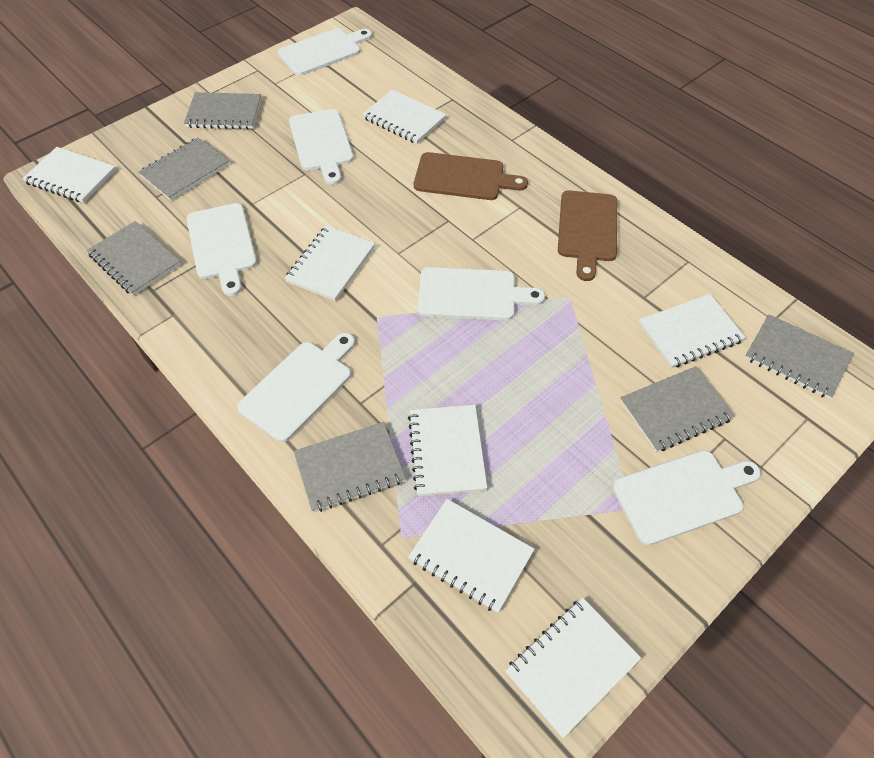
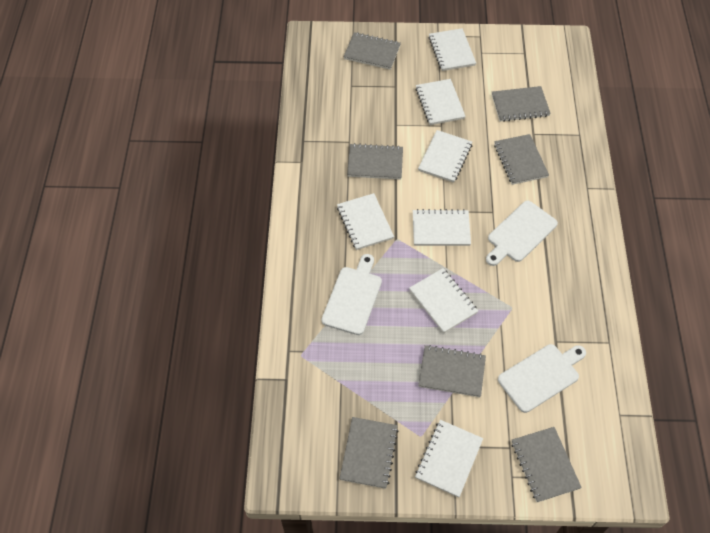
brown cutting board: 2 -> 0
grey notebook: 6 -> 7
white cutting board: 6 -> 3

